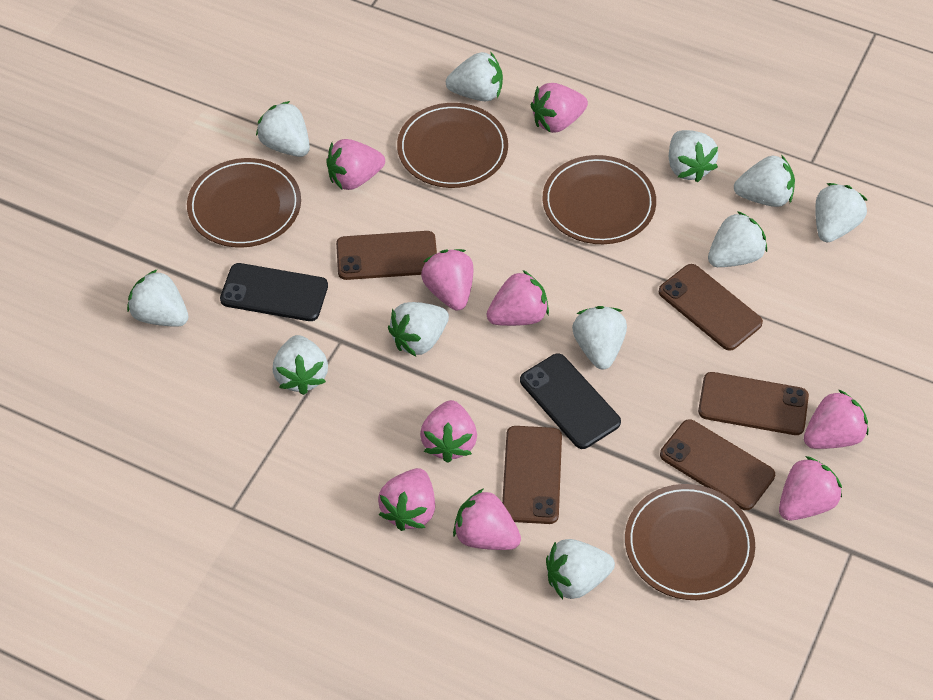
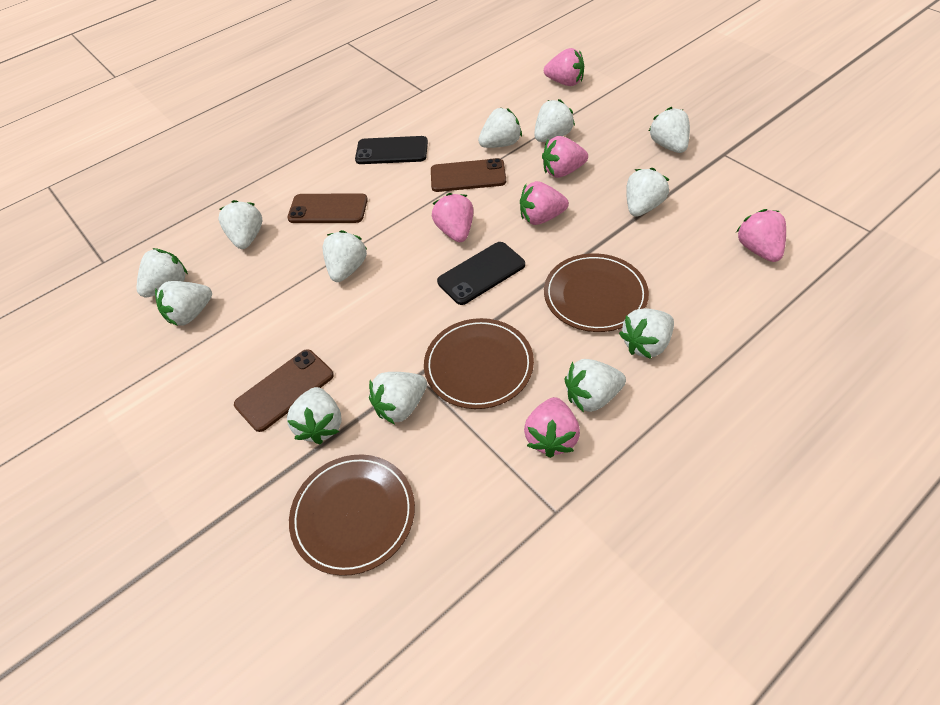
brown phone: 5 -> 3
brown plate: 4 -> 3
pink strawberry: 9 -> 6
white strawberry: 11 -> 12

